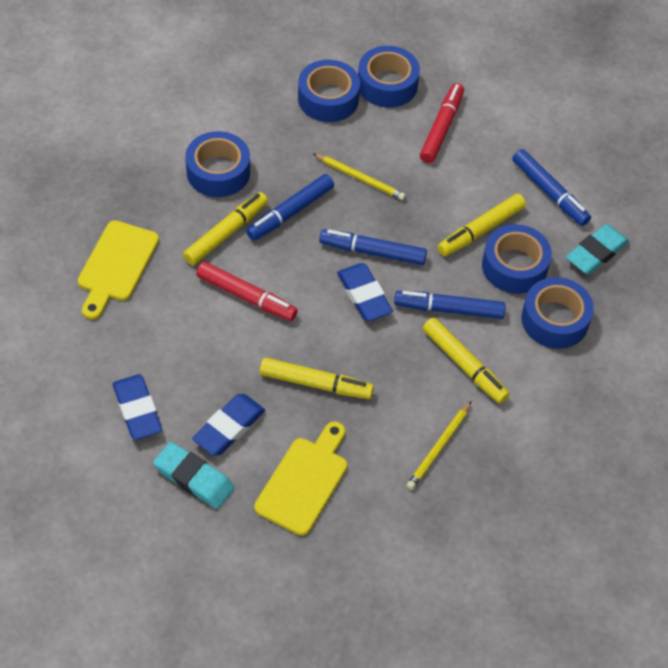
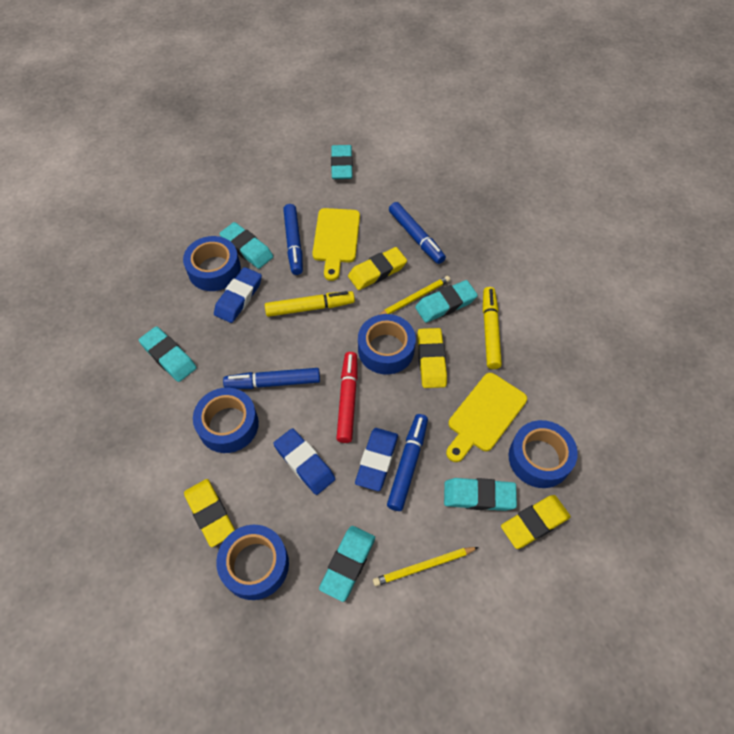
red marker: 2 -> 1
turquoise eraser: 2 -> 6
yellow eraser: 0 -> 4
yellow marker: 4 -> 2

